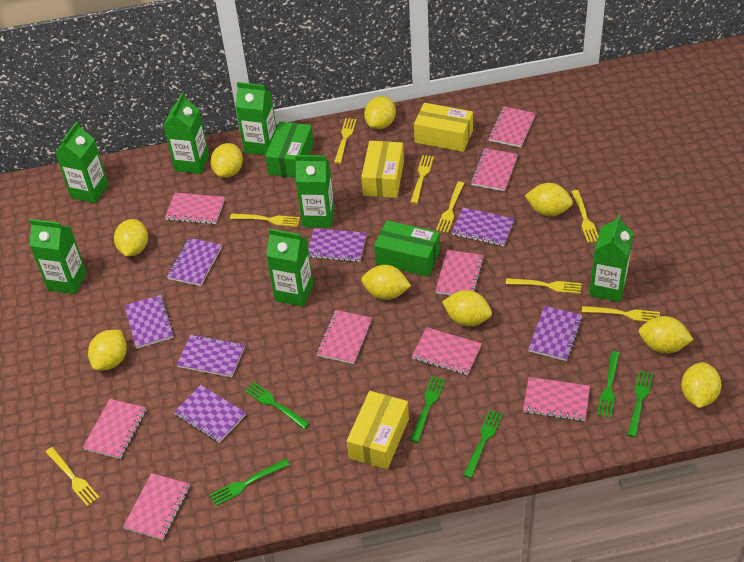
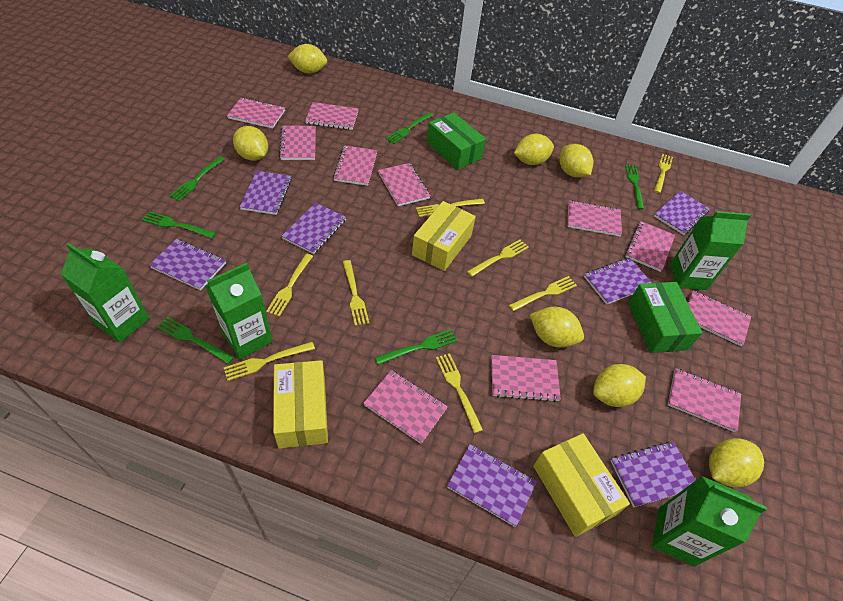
green carton: 7 -> 4
pink notebook: 9 -> 11
yellow lemon: 9 -> 7

